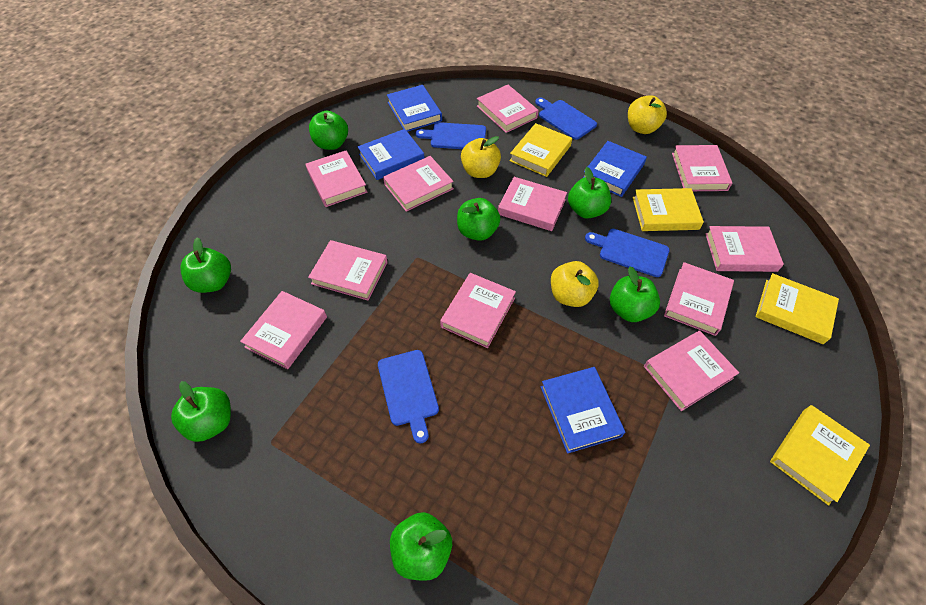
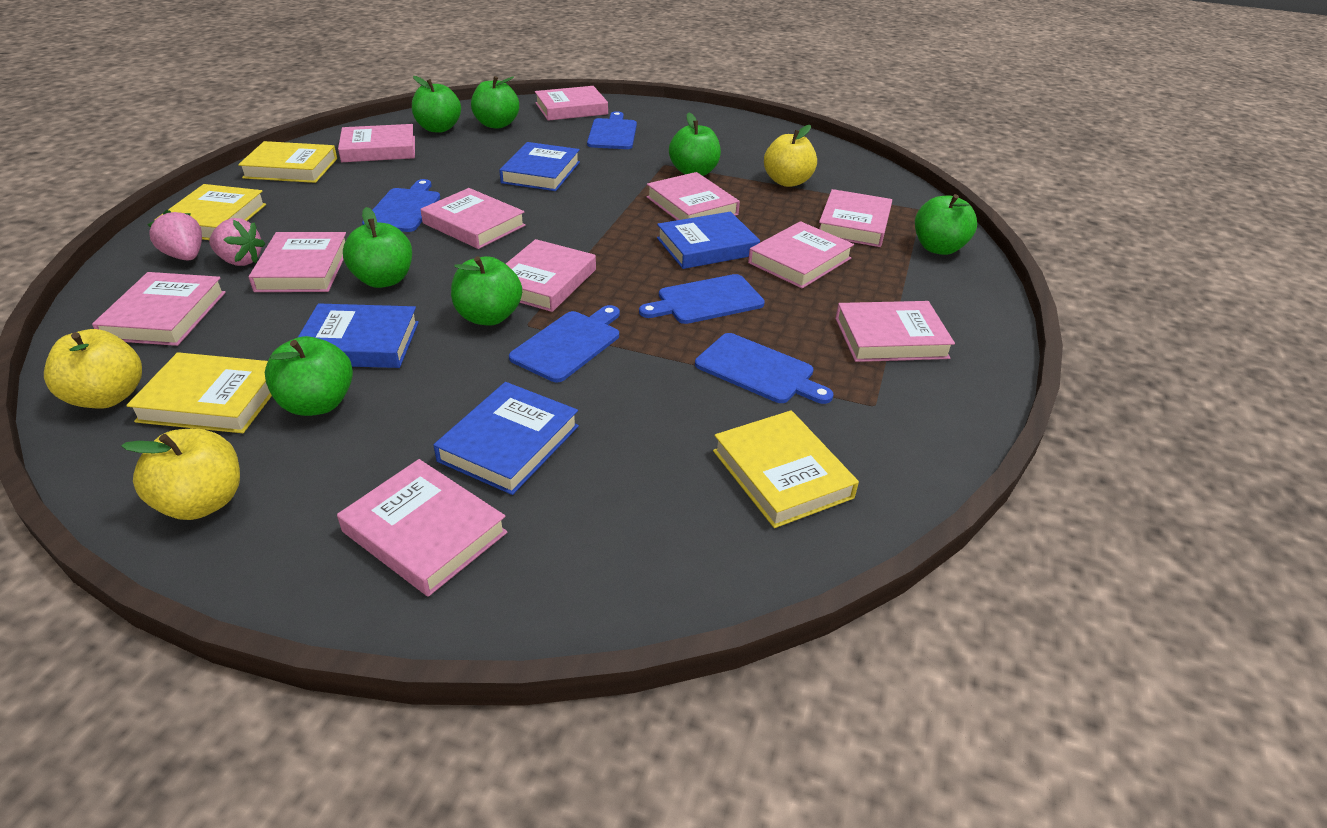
blue cutting board: 4 -> 5
pink strawberry: 0 -> 2

